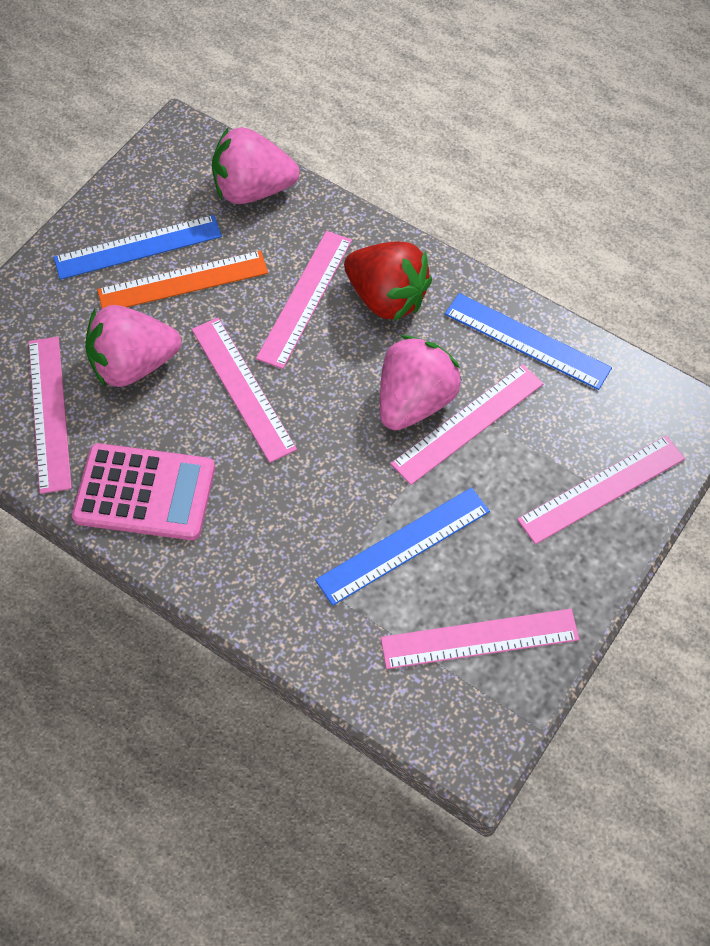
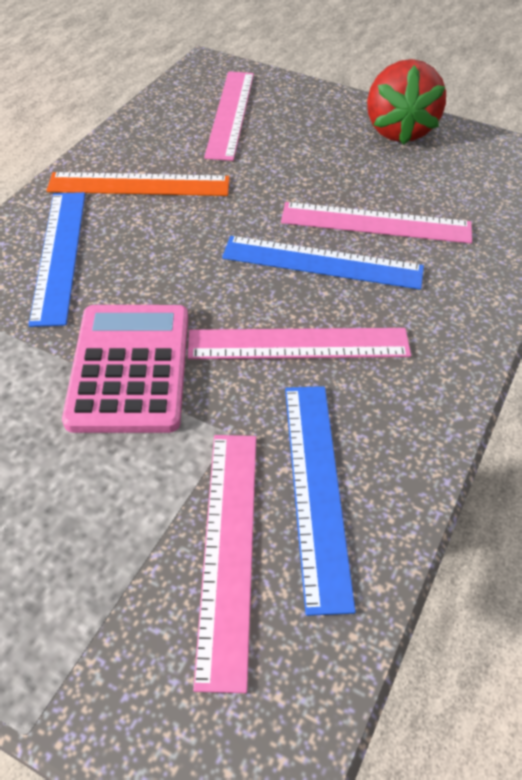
pink ruler: 6 -> 4
pink strawberry: 3 -> 0

